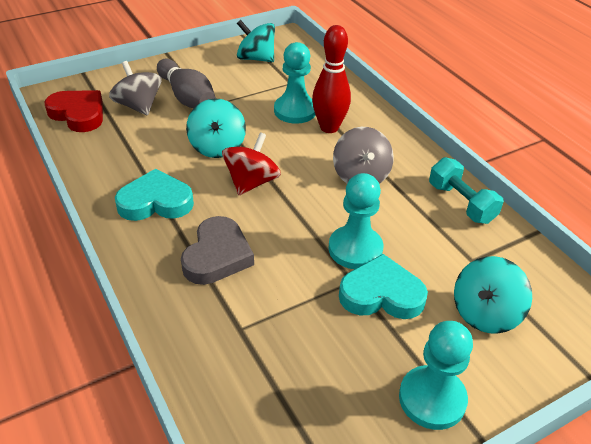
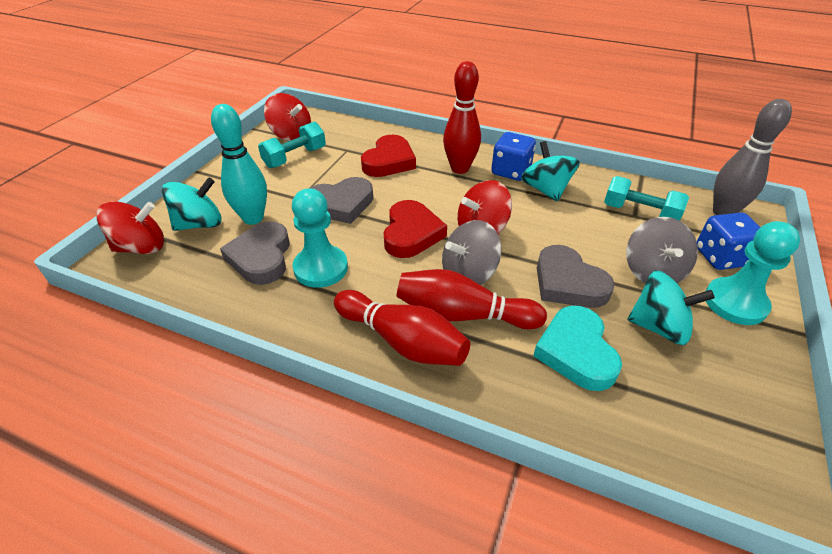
blue dice: 0 -> 2
grey heart: 1 -> 3
red bowling pin: 1 -> 3
red heart: 1 -> 2
red spinning top: 1 -> 3
turquoise bowling pin: 0 -> 1
turquoise dumbbell: 1 -> 2
turquoise heart: 2 -> 1
turquoise pawn: 3 -> 2

